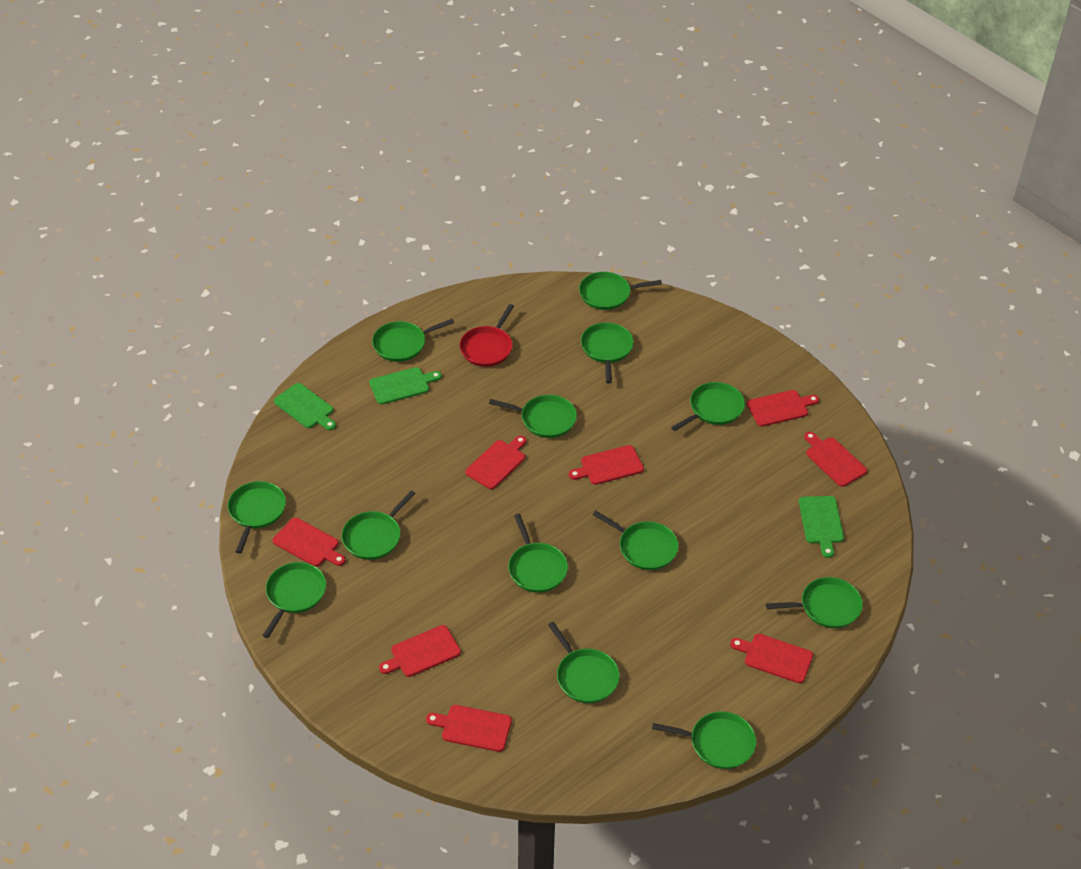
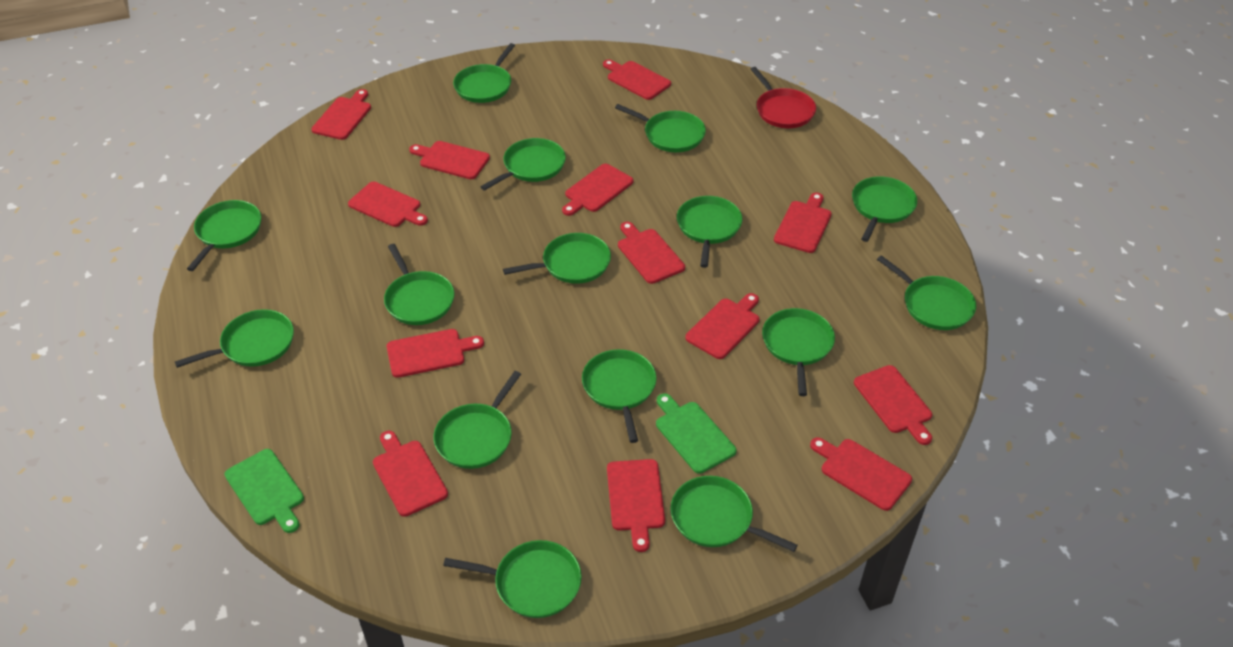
green cutting board: 3 -> 2
green pan: 13 -> 15
red cutting board: 8 -> 13

